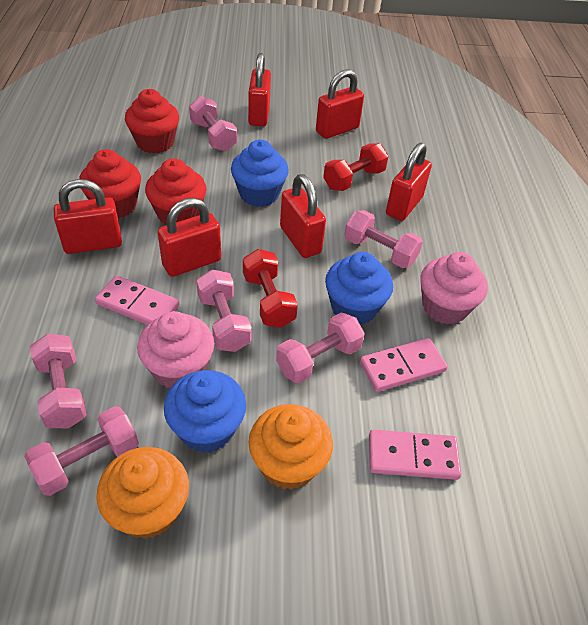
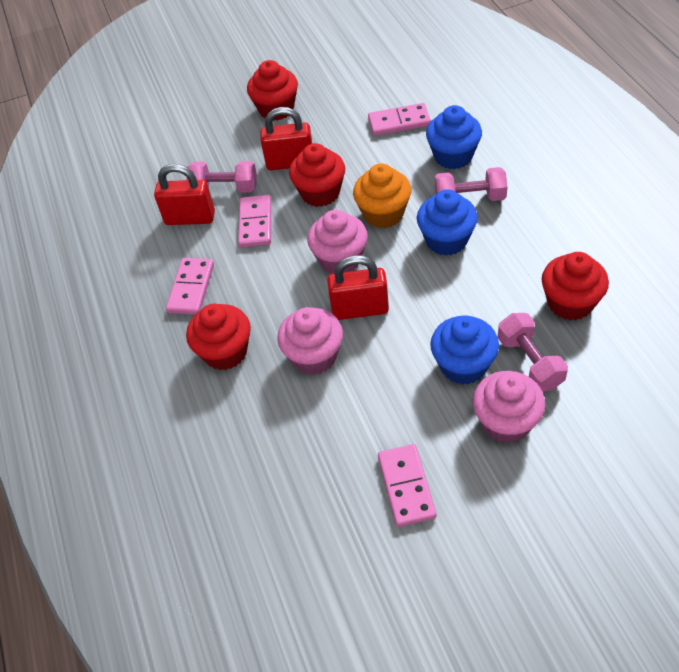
orange cupcake: 2 -> 1
pink cupcake: 2 -> 3
pink domino: 3 -> 4
pink dumbbell: 6 -> 3
red cupcake: 3 -> 4
red dumbbell: 2 -> 0
red padlock: 6 -> 3

